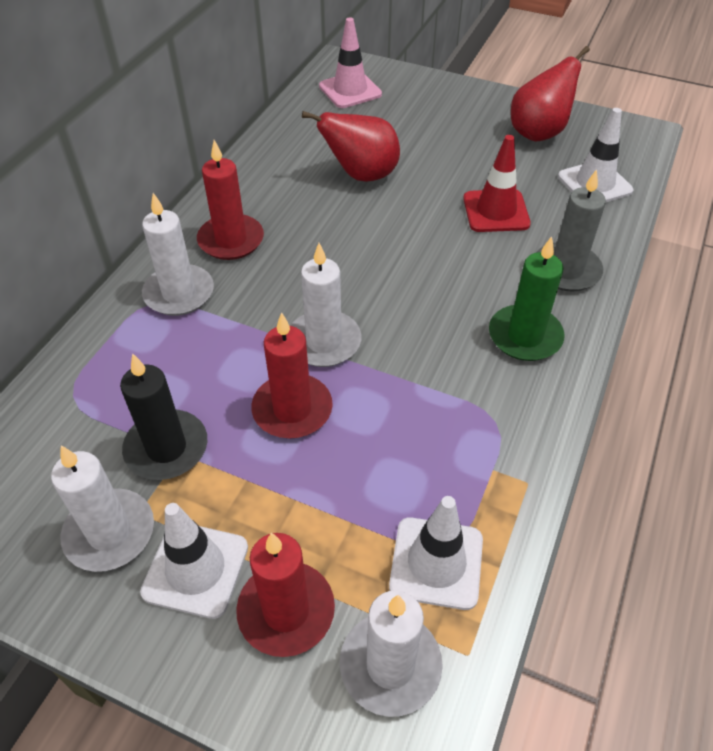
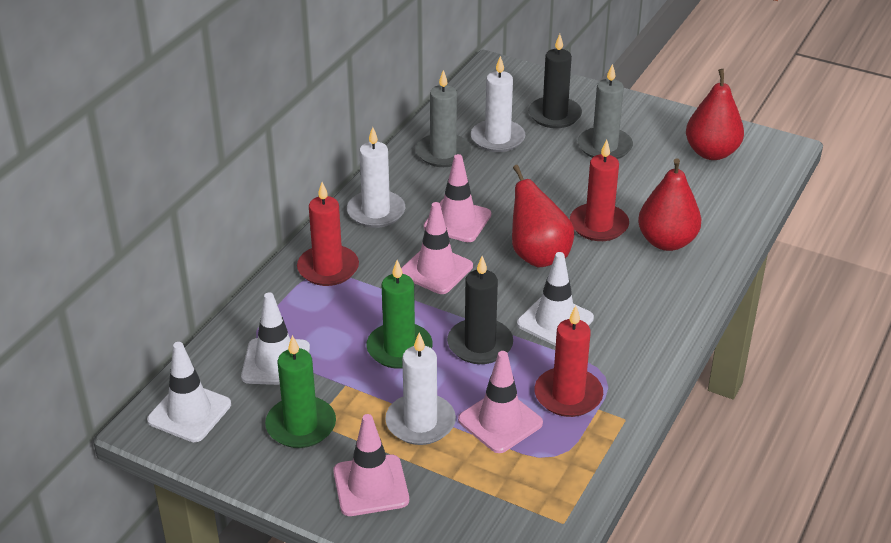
black candle: 1 -> 2
green candle: 1 -> 2
grey candle: 1 -> 2
pink traffic cone: 1 -> 4
red pear: 2 -> 3
red traffic cone: 1 -> 0
white candle: 4 -> 3

